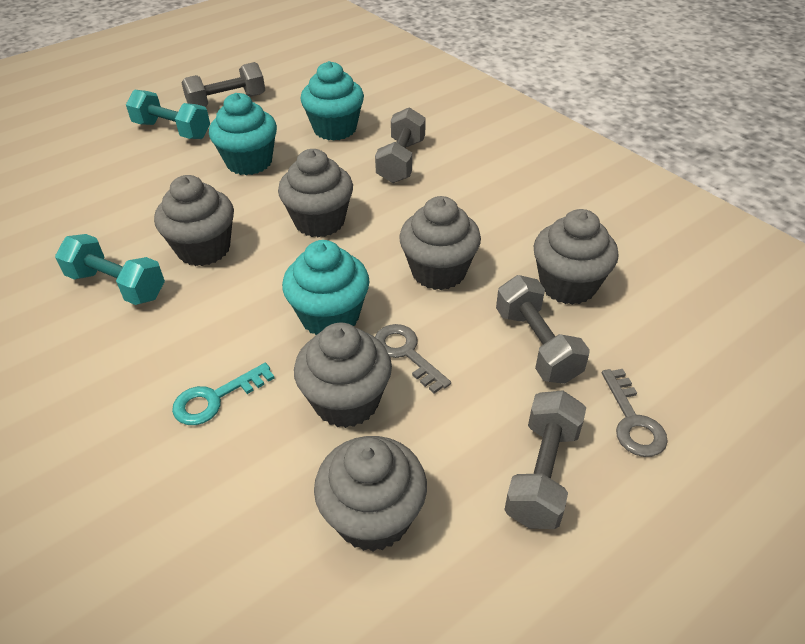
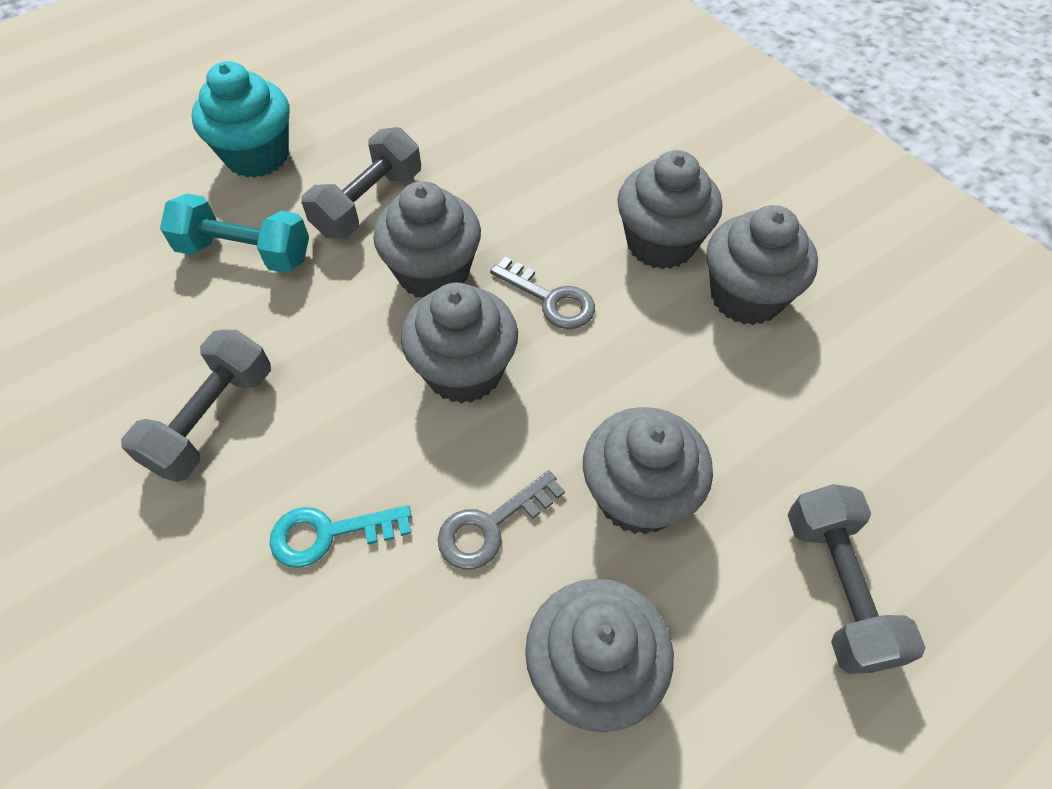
grey dumbbell: 4 -> 3
turquoise cupcake: 3 -> 1
turquoise dumbbell: 2 -> 1

